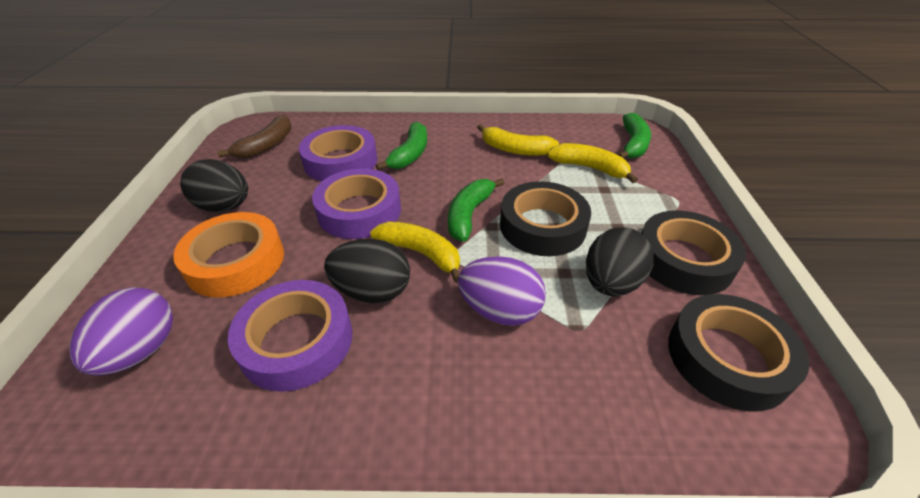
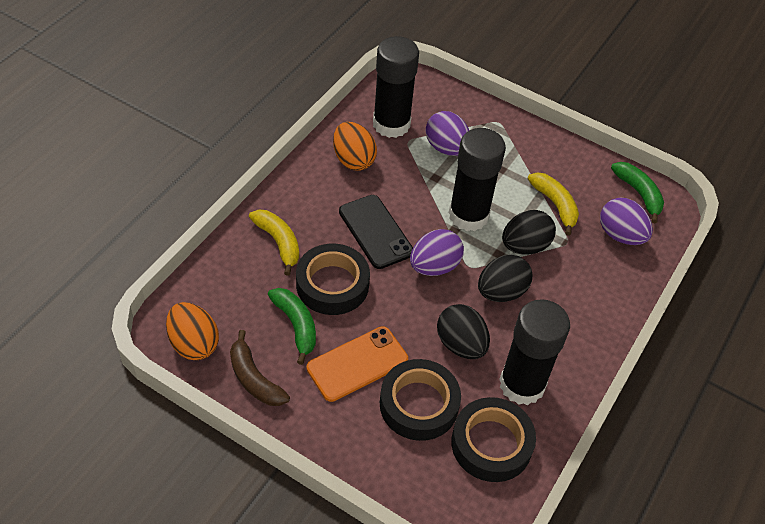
black glue stick: 0 -> 3
black phone: 0 -> 1
green banana: 3 -> 2
orange egg: 0 -> 2
orange phone: 0 -> 1
orange tape: 1 -> 0
purple egg: 2 -> 3
purple tape: 3 -> 0
yellow banana: 3 -> 2

